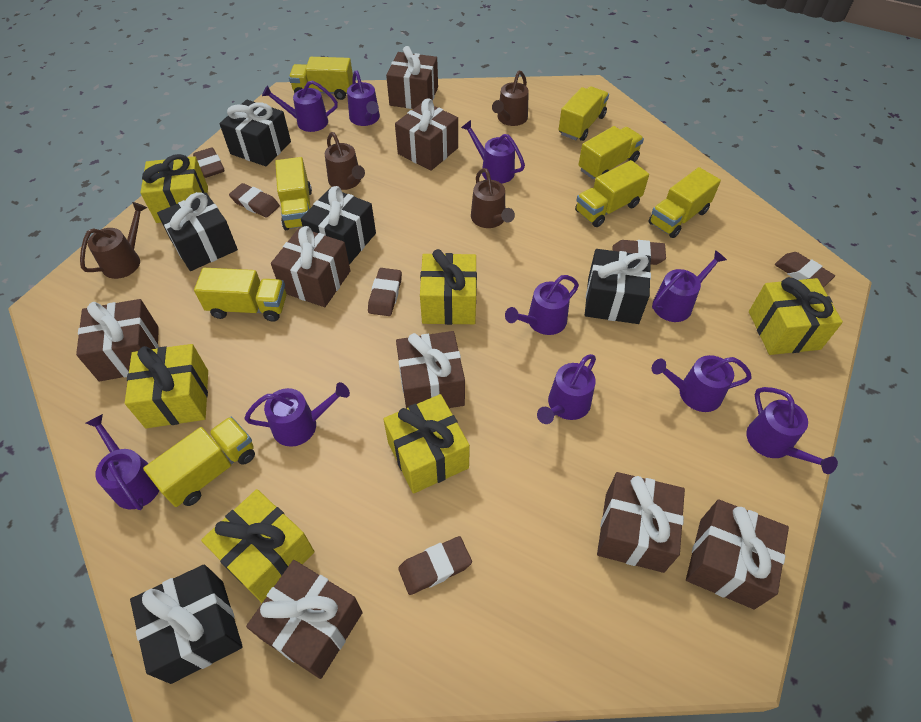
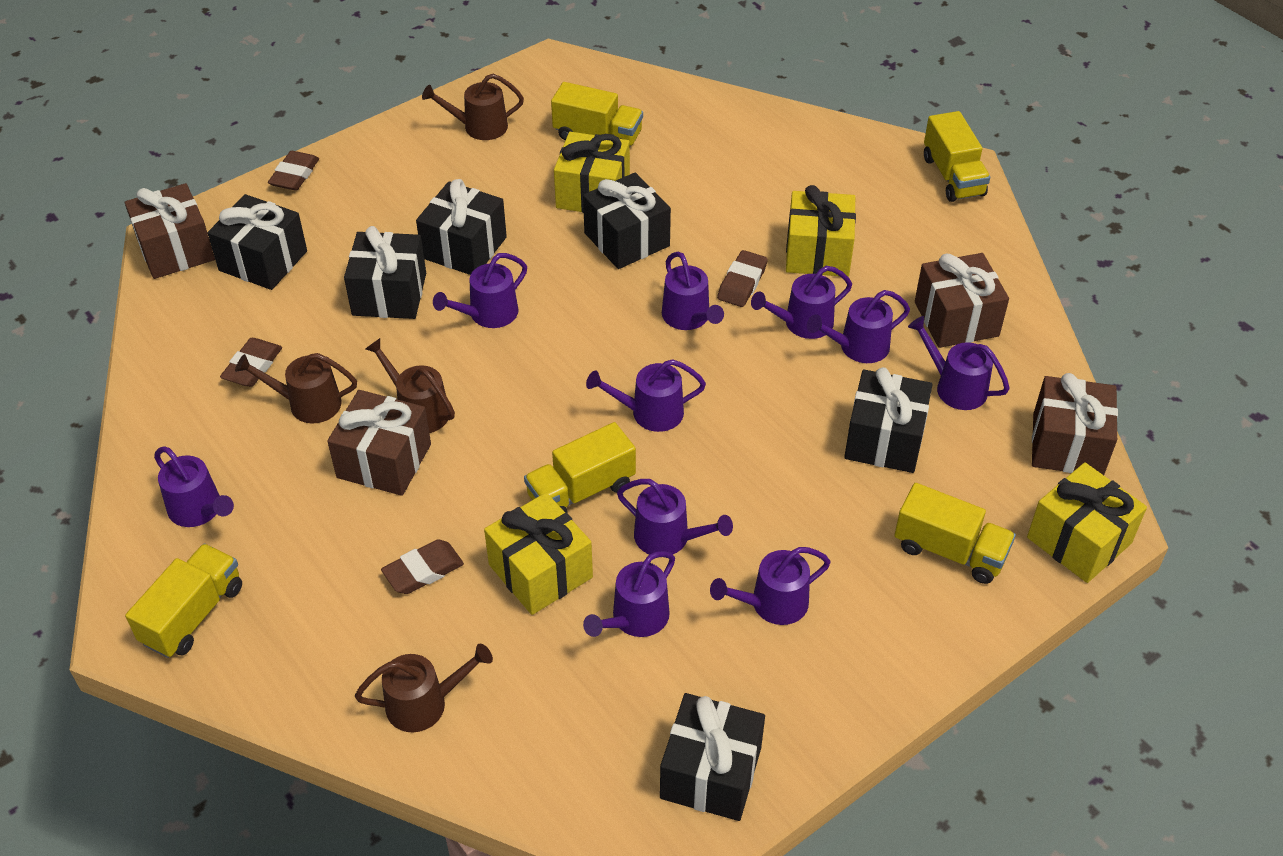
black gift: 5 -> 6
brown eraser: 6 -> 4
brown gift: 8 -> 4
yellow gift: 6 -> 4
yellow truck: 8 -> 5

